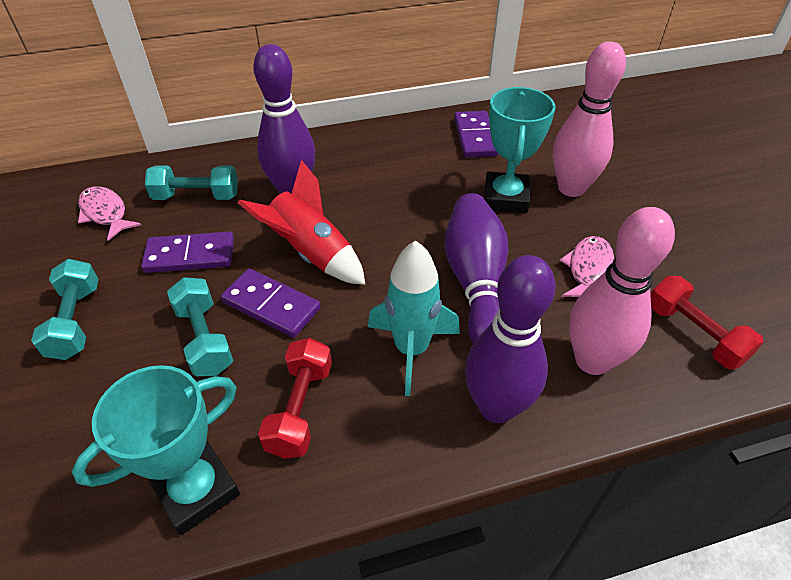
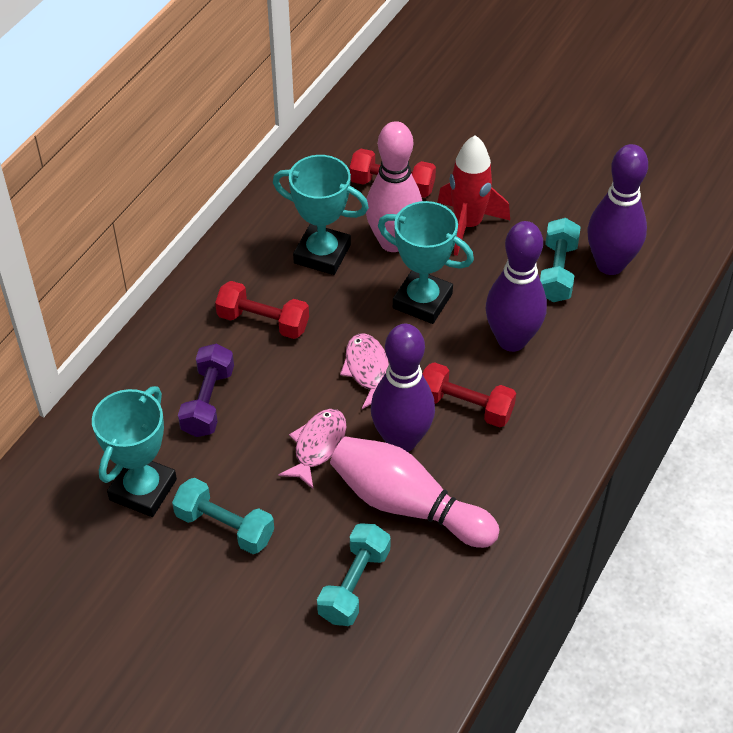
purple domino: 3 -> 0
purple dumbbell: 0 -> 1
red dumbbell: 2 -> 3
turquoise rocket: 1 -> 0
turquoise trophy: 2 -> 3

